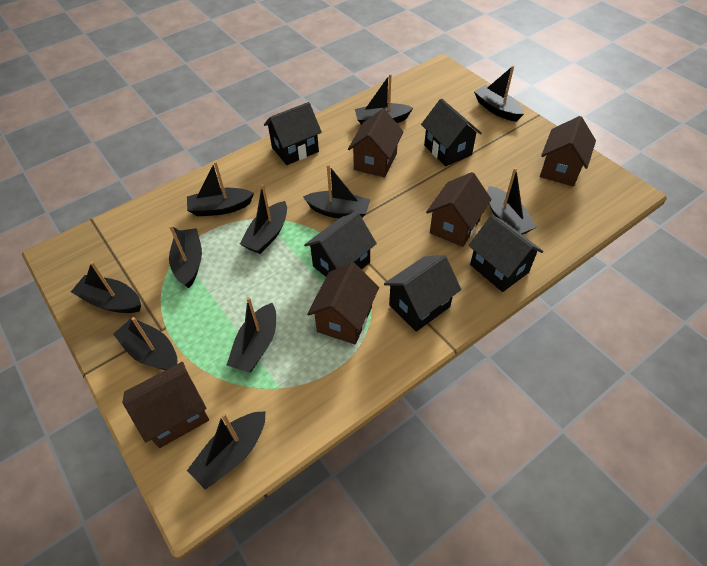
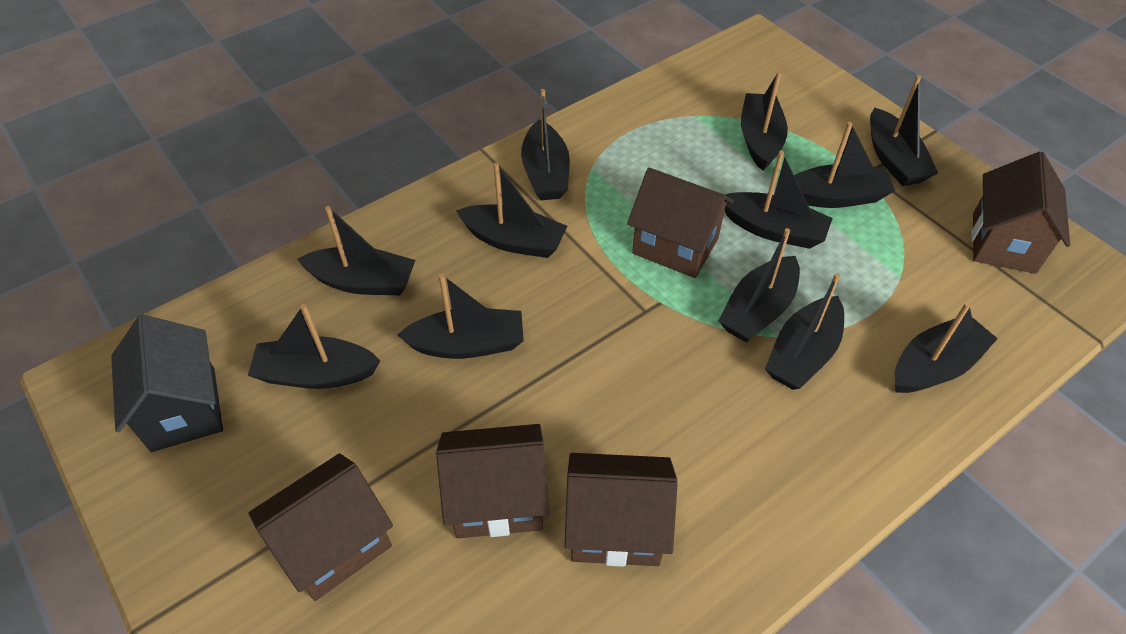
black boat: 11 -> 12
black house: 5 -> 1

